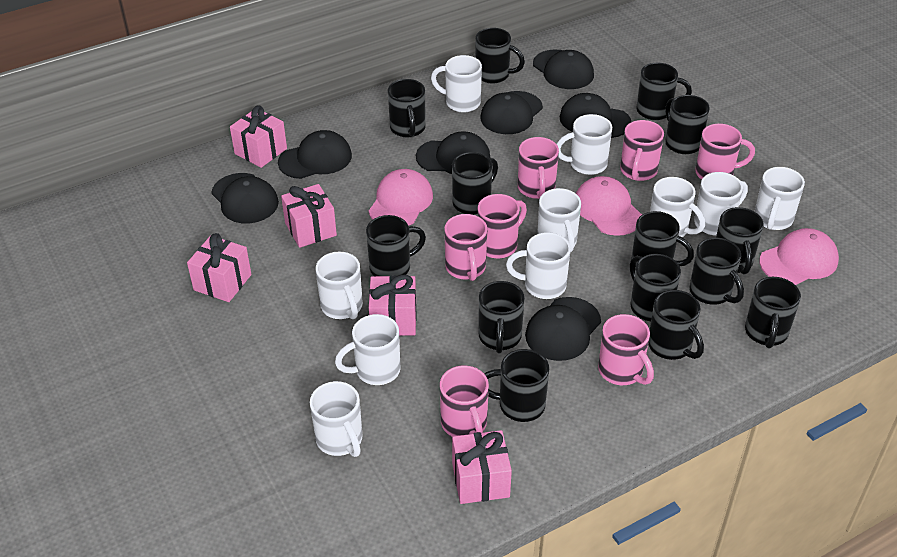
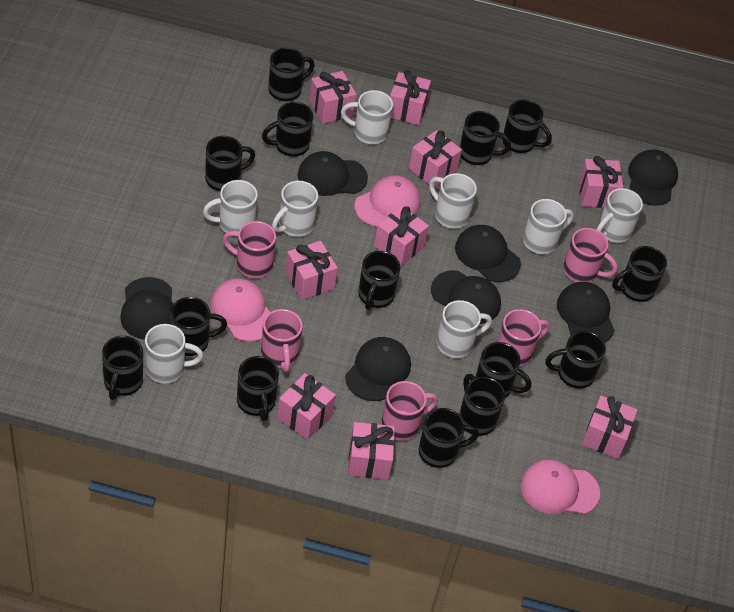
pink gift: 5 -> 9
pink mug: 7 -> 5
white mug: 10 -> 8

